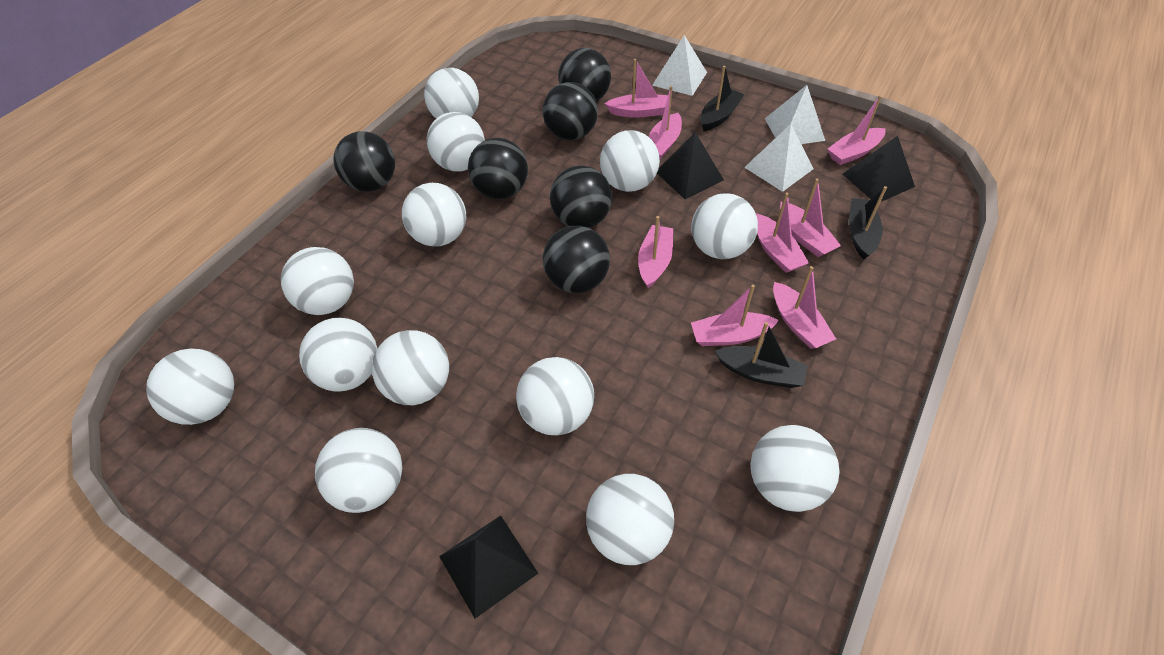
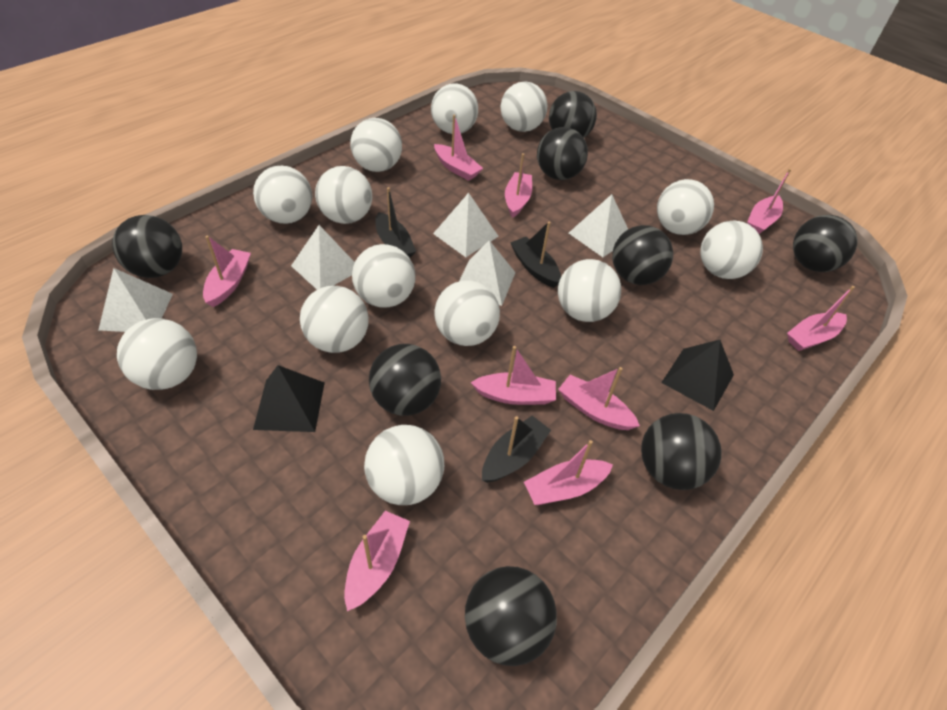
black ball: 6 -> 8
black pyramid: 3 -> 2
pink boat: 8 -> 9
white pyramid: 3 -> 5

